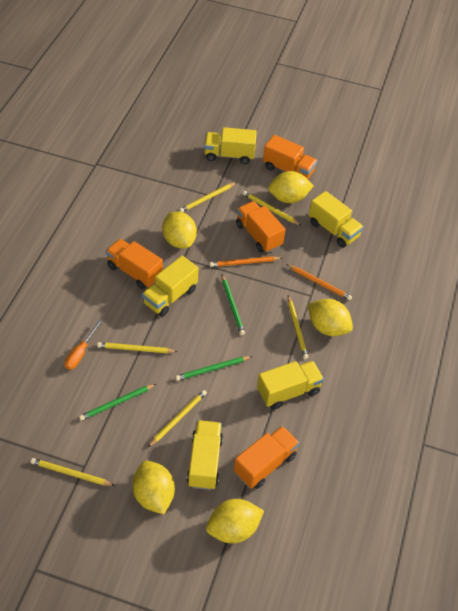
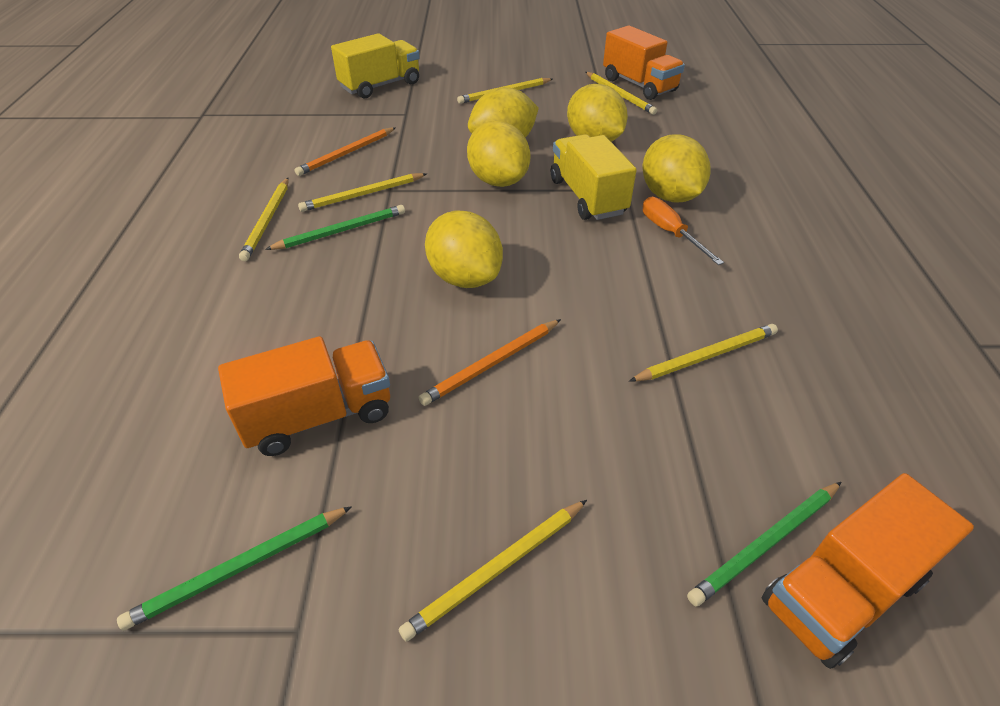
orange truck: 4 -> 3
yellow truck: 5 -> 2

